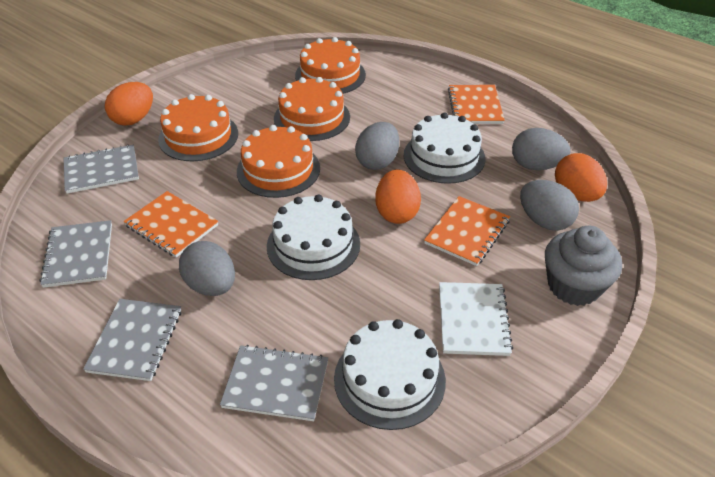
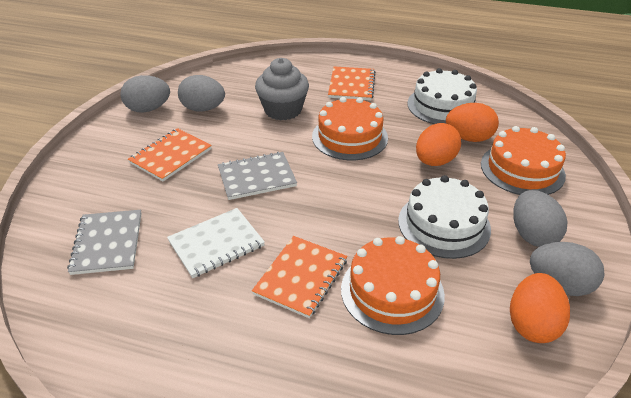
grey notebook: 4 -> 2
orange cake: 4 -> 3
white cake: 3 -> 2

